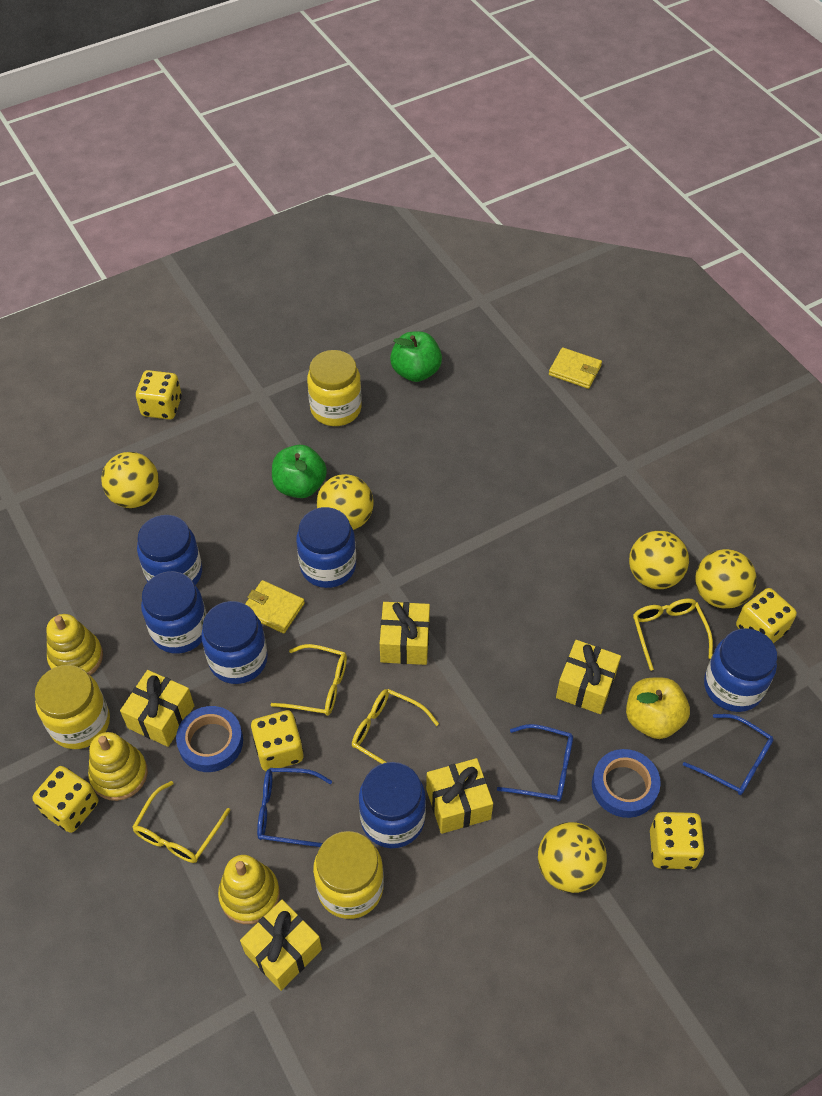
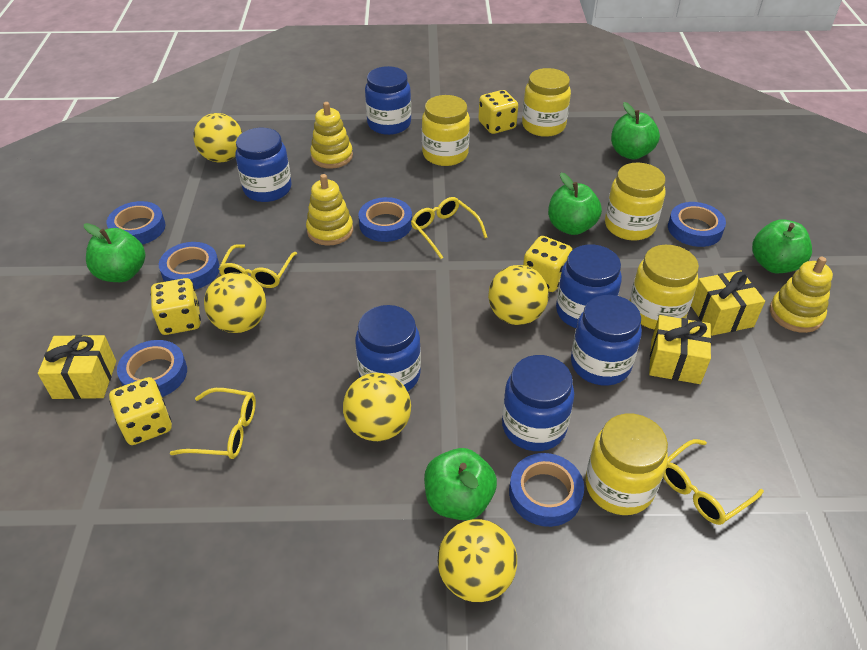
blue glasses: 3 -> 0
blue tape: 2 -> 6
green apple: 2 -> 5
yellow apple: 1 -> 0
yellow dice: 5 -> 4
yellow gift: 5 -> 3
yellow jar: 3 -> 5
yellow wallet: 2 -> 0

